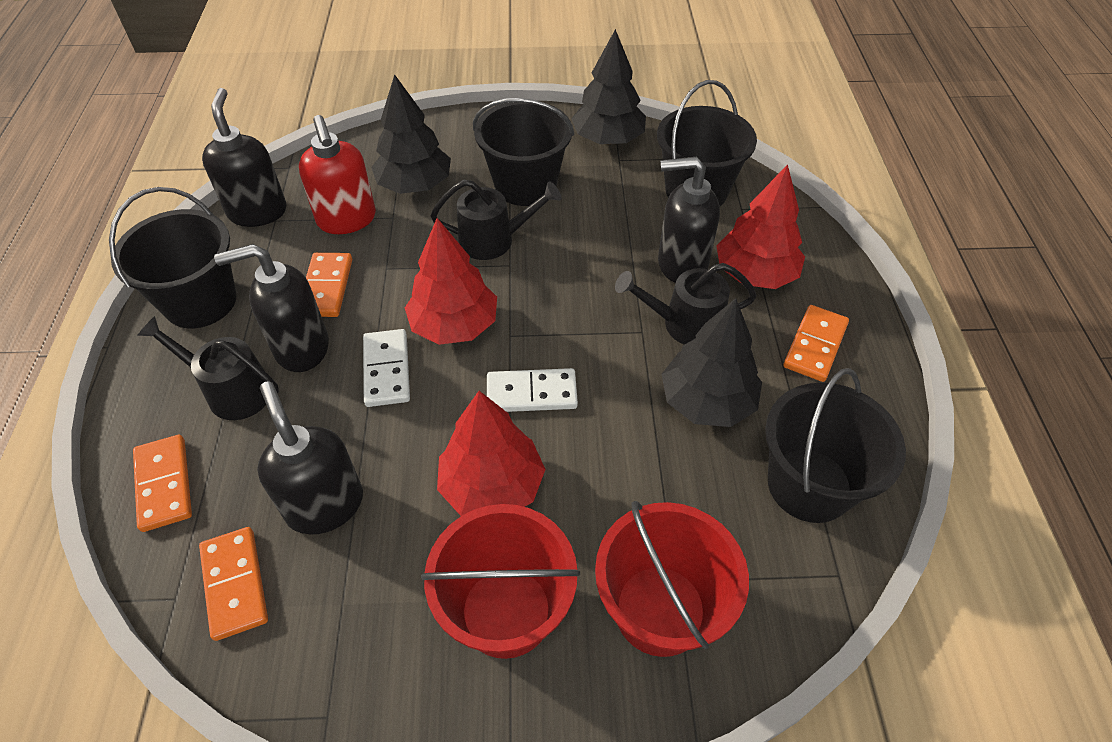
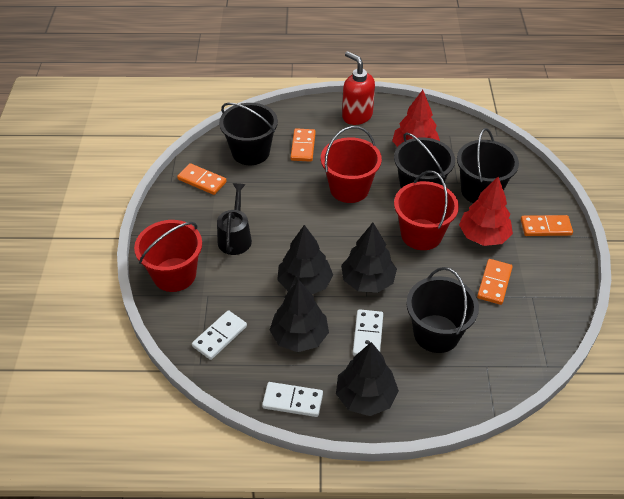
black soap dispenser: 4 -> 0
black tree: 3 -> 4
black watering can: 3 -> 1
red bucket: 2 -> 3
red tree: 3 -> 2
white domino: 2 -> 3

